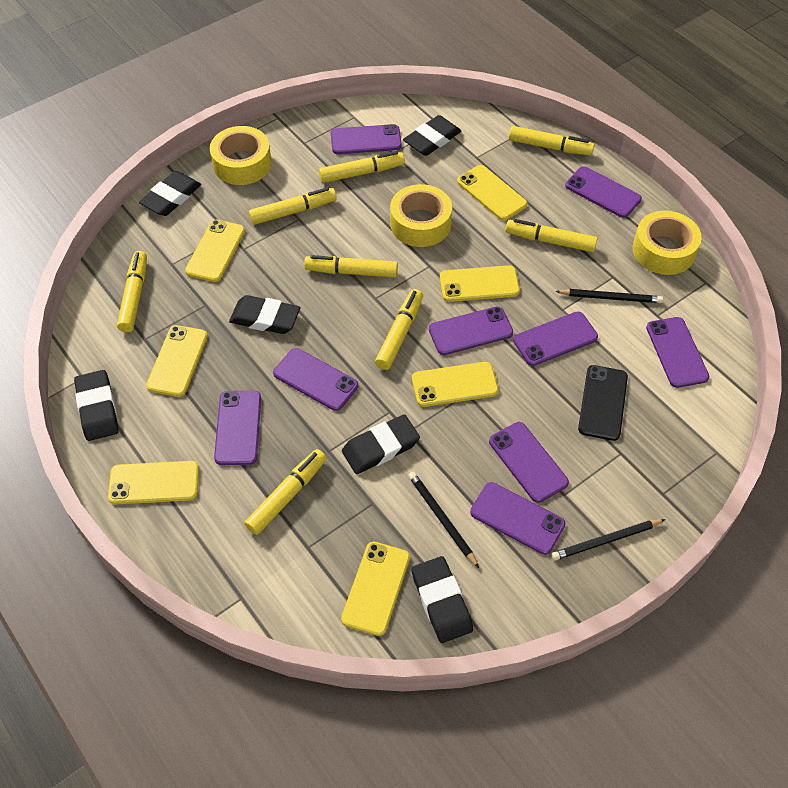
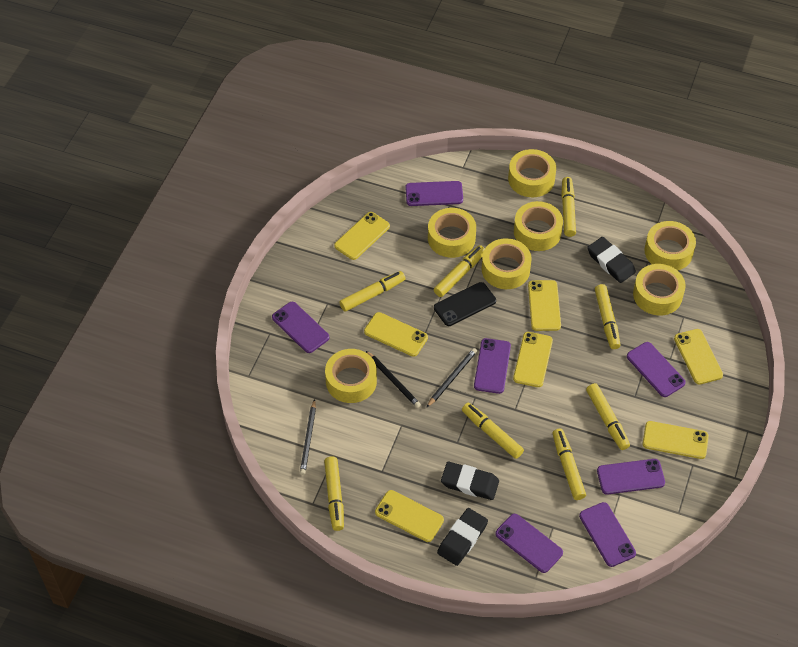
black eraser: 6 -> 3
purple phone: 9 -> 7
yellow tape: 3 -> 7

